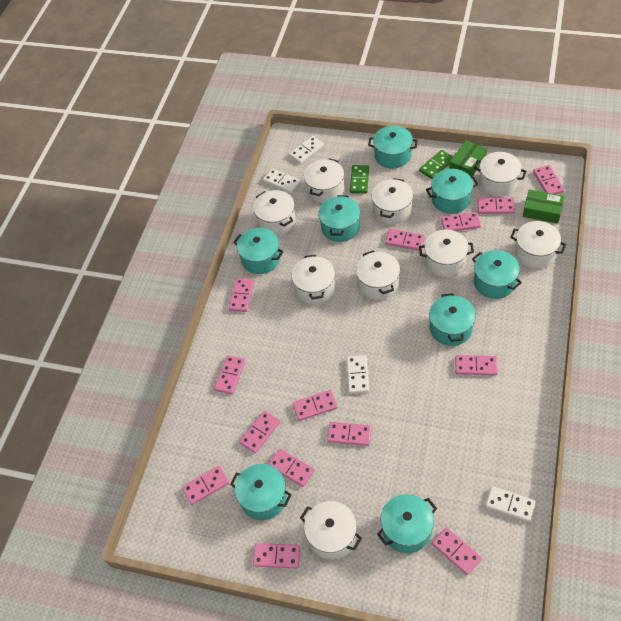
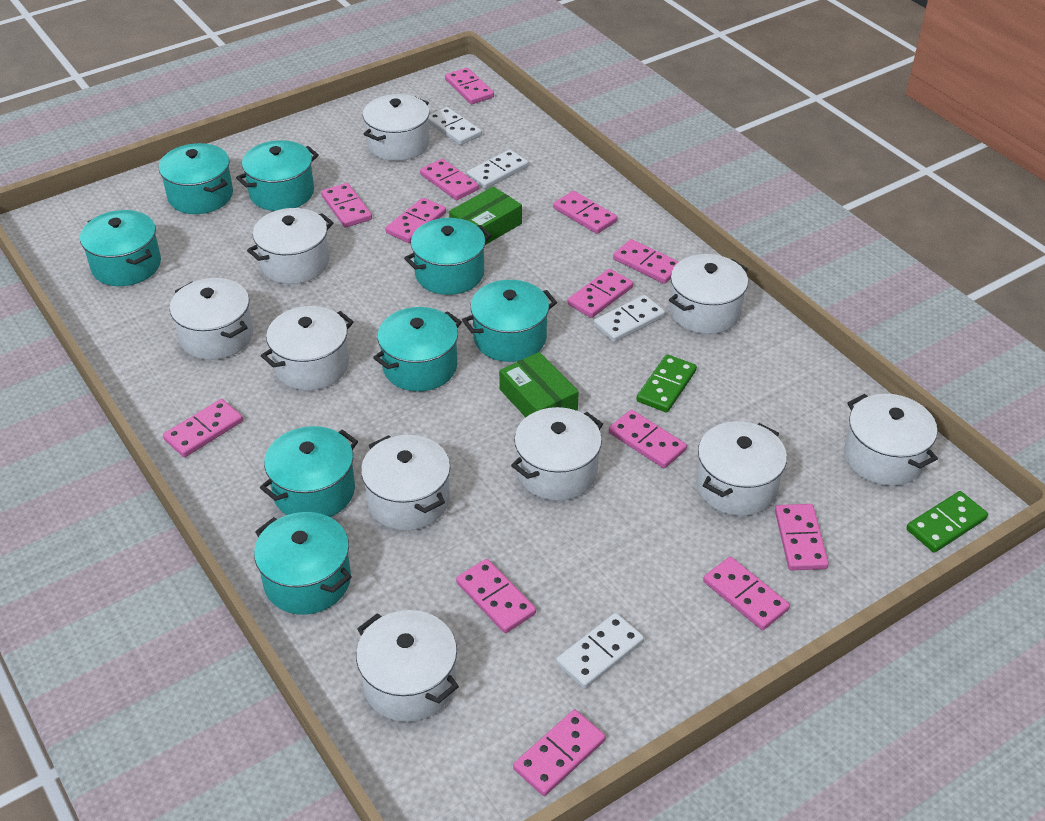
pink domino: 14 -> 13
white pot: 9 -> 10

